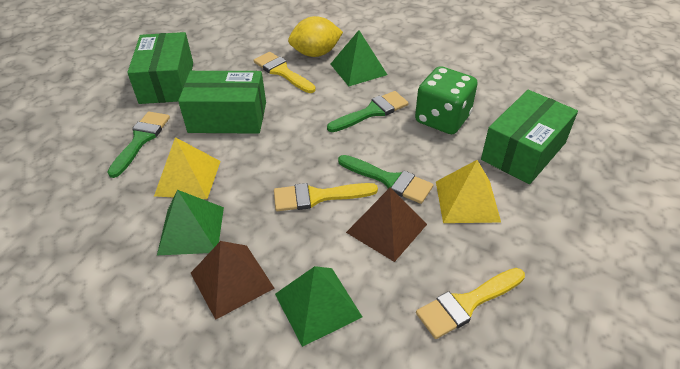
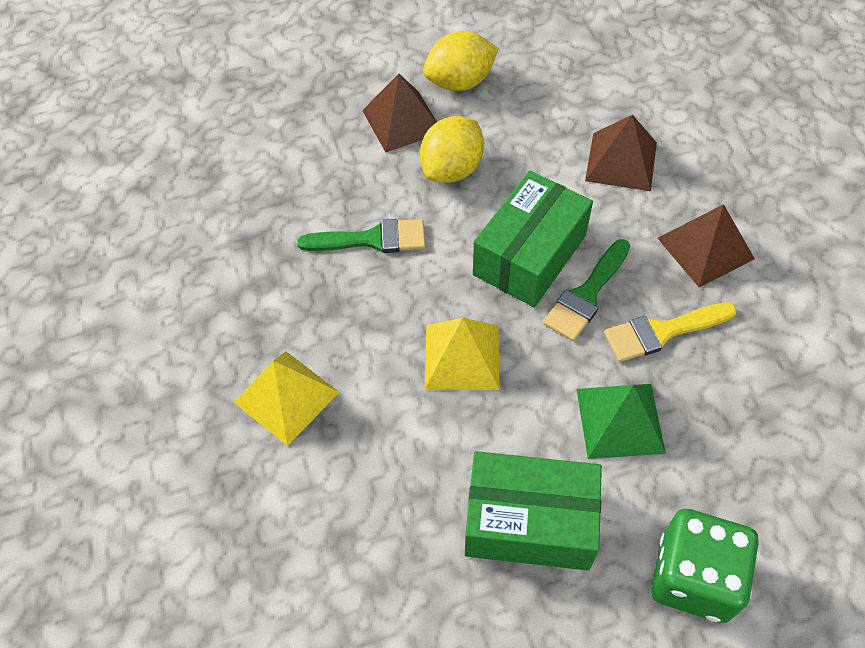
brown pyramid: 2 -> 3
green box: 3 -> 2
green brush: 3 -> 2
green pyramid: 3 -> 1
yellow brush: 3 -> 1
yellow lemon: 1 -> 2

